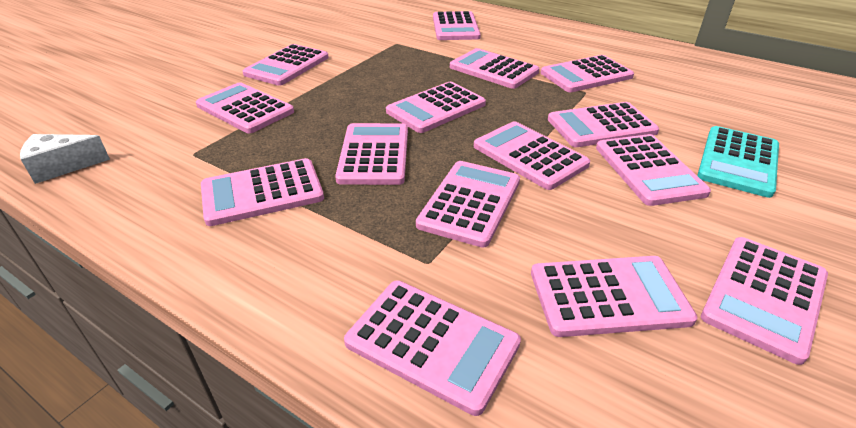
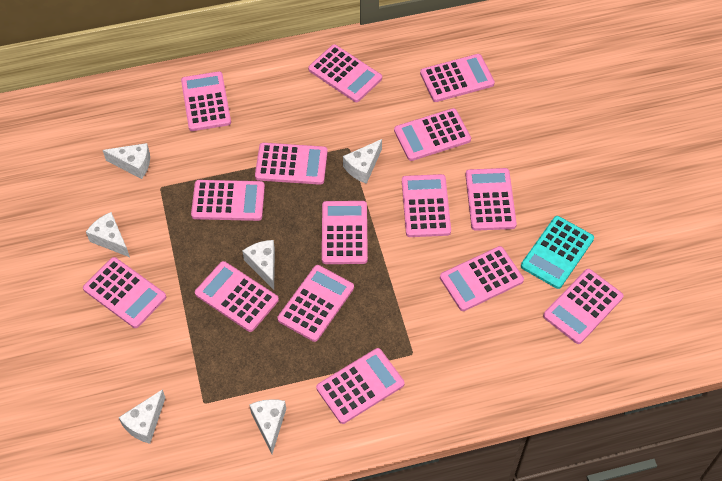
white cheese: 1 -> 6

